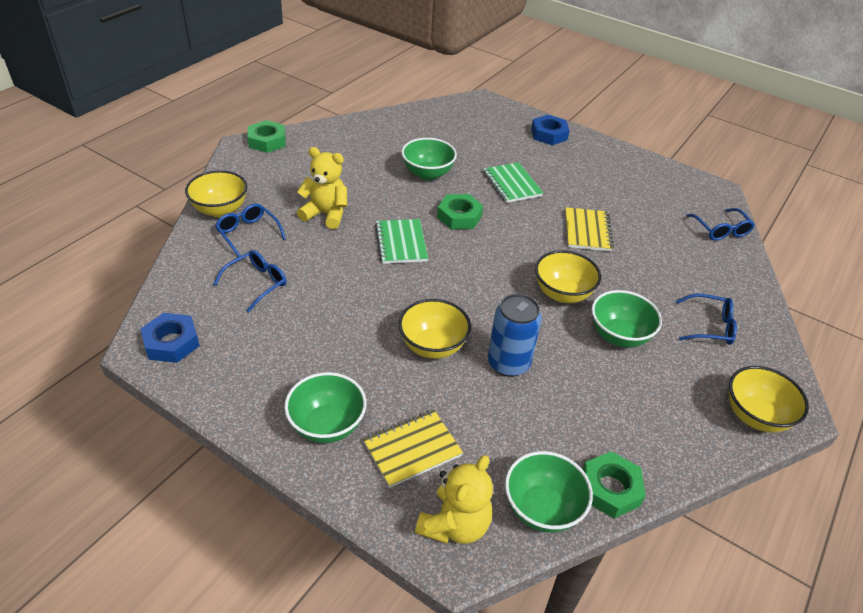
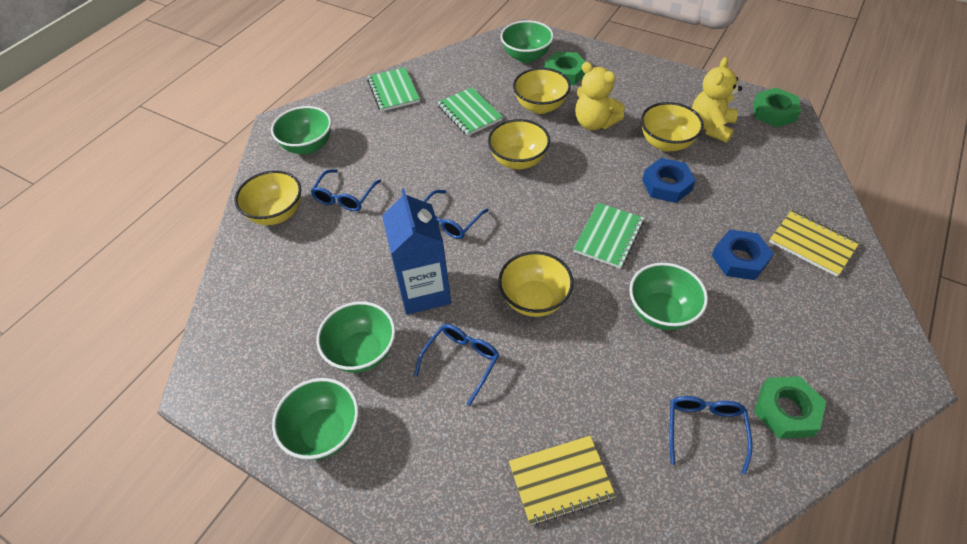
blue can: 1 -> 0
blue carton: 0 -> 1
green bowl: 4 -> 5
green notebook: 2 -> 3
yellow bowl: 4 -> 5

